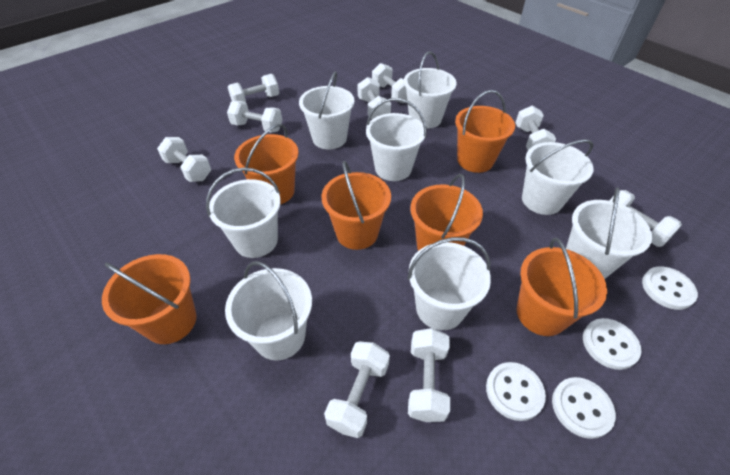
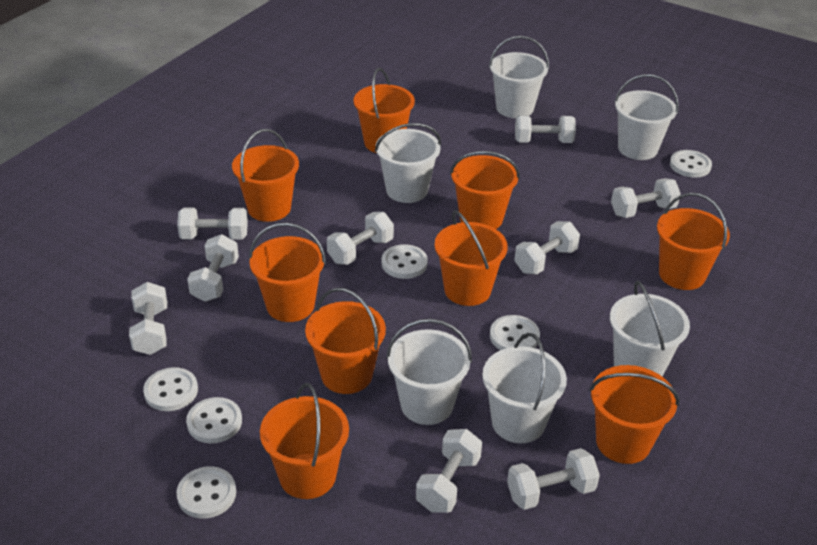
orange bucket: 6 -> 9
white bucket: 8 -> 6
white button: 4 -> 6

